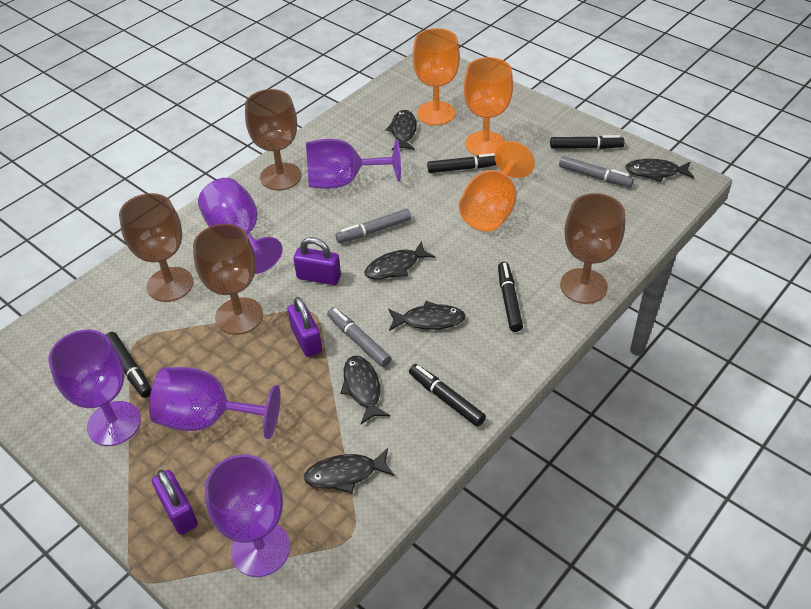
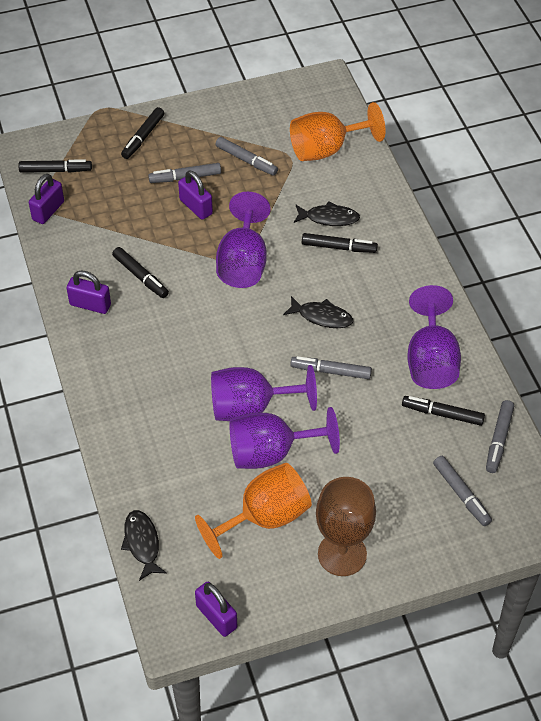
black fish: 6 -> 3
brown goblet: 4 -> 1
grey marker: 3 -> 5
orange goblet: 3 -> 2
purple goblet: 5 -> 4
purple padlock: 3 -> 4

